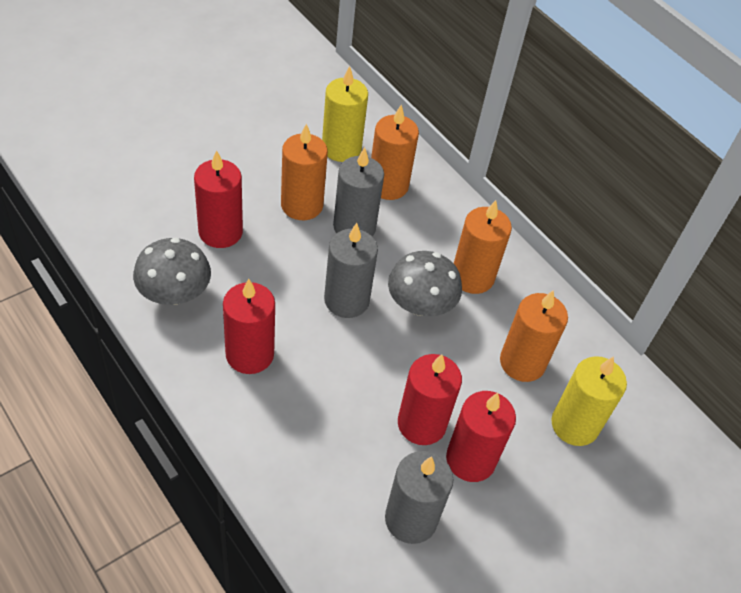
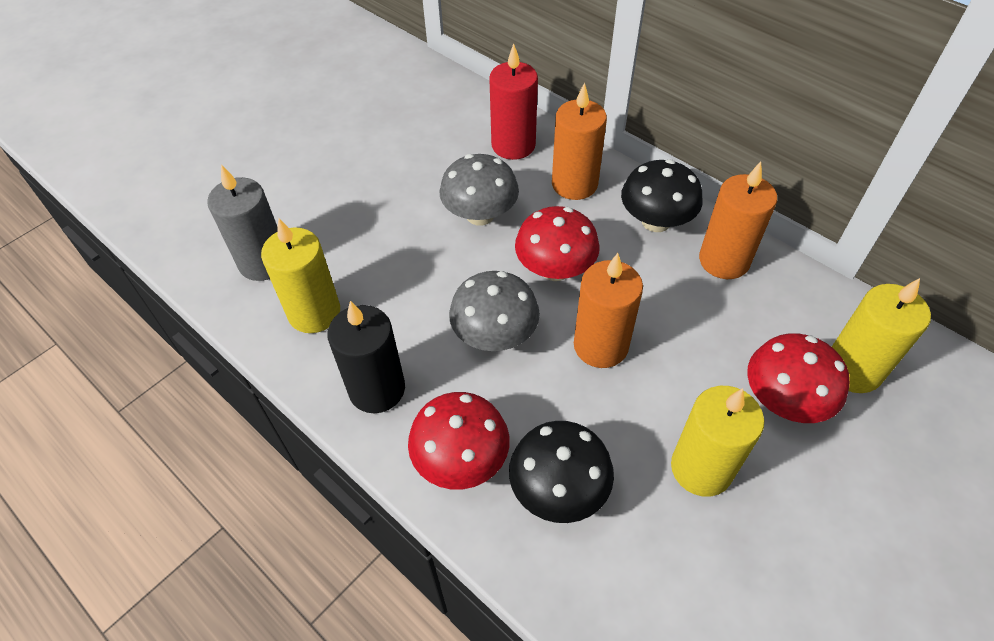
black candle: 0 -> 1
black mushroom: 0 -> 2
grey candle: 3 -> 1
orange candle: 4 -> 3
red candle: 4 -> 1
red mushroom: 0 -> 3
yellow candle: 2 -> 3

